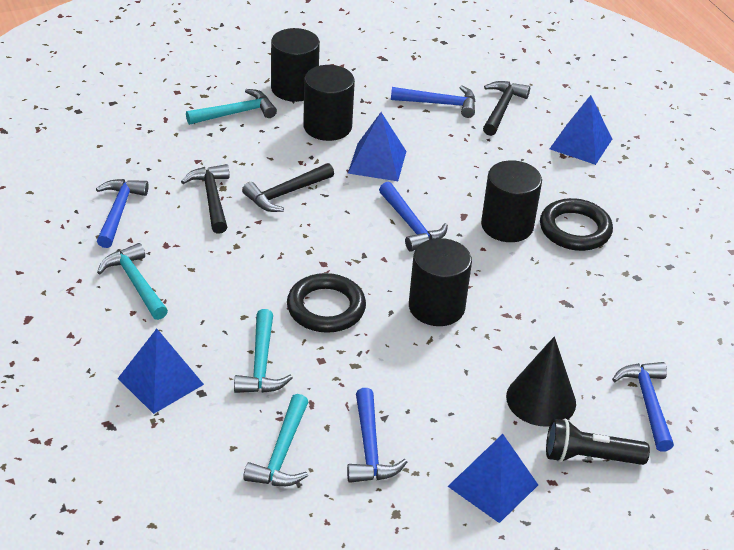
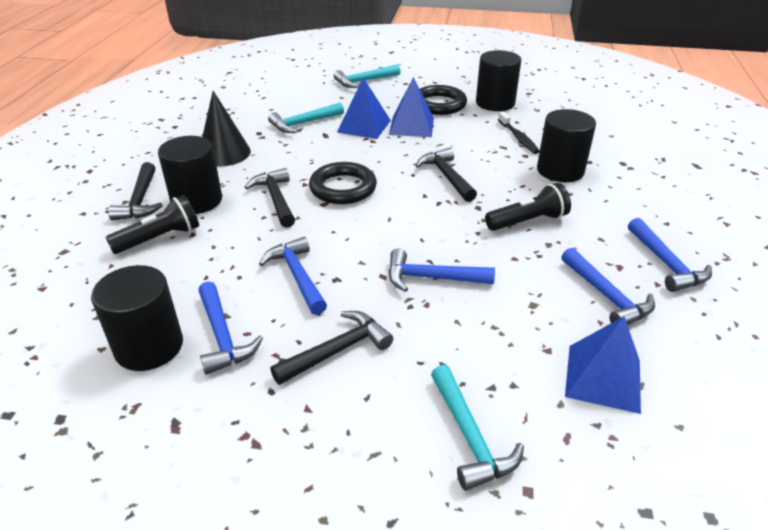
black flashlight: 1 -> 2
black hammer: 3 -> 4
black toothbrush: 0 -> 1
blue pyramid: 4 -> 3
turquoise hammer: 4 -> 3

